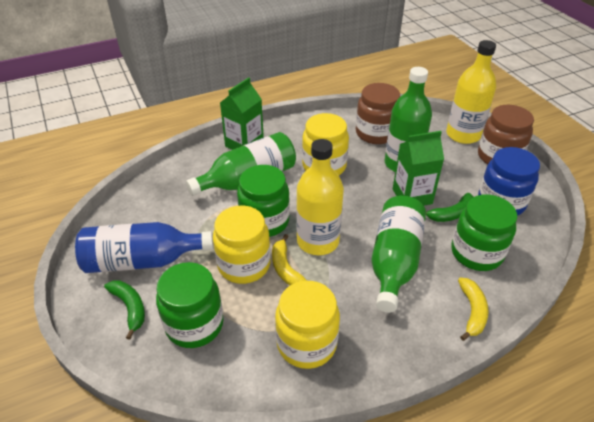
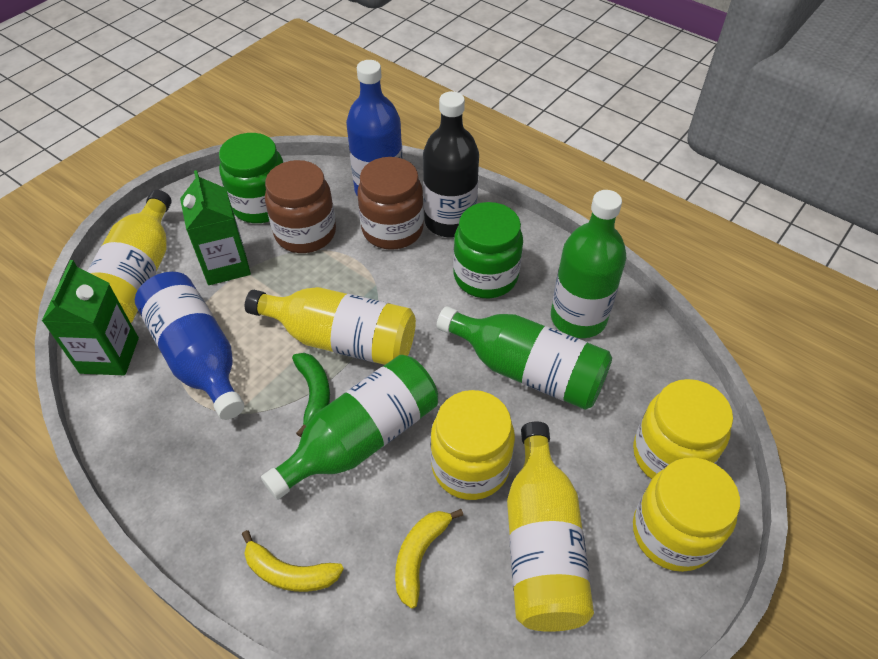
black bottle: 0 -> 1
blue bottle: 1 -> 2
blue jar: 1 -> 0
green banana: 2 -> 1
green jar: 3 -> 2
yellow bottle: 2 -> 3

